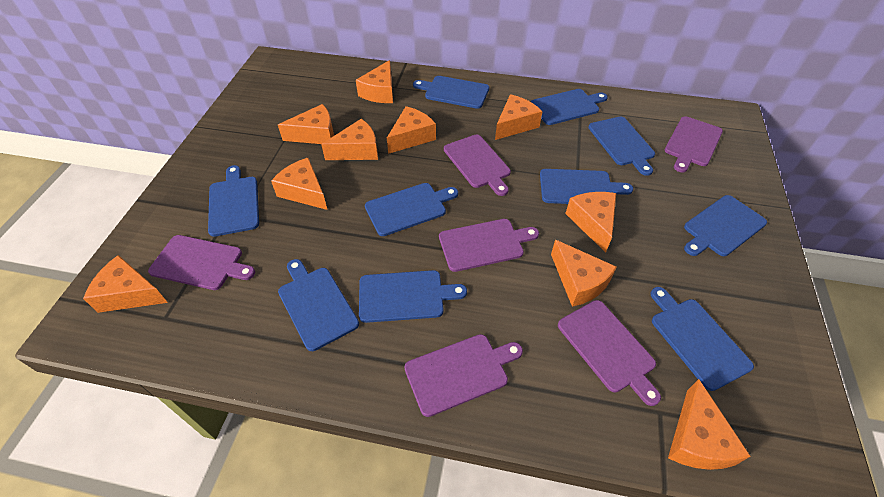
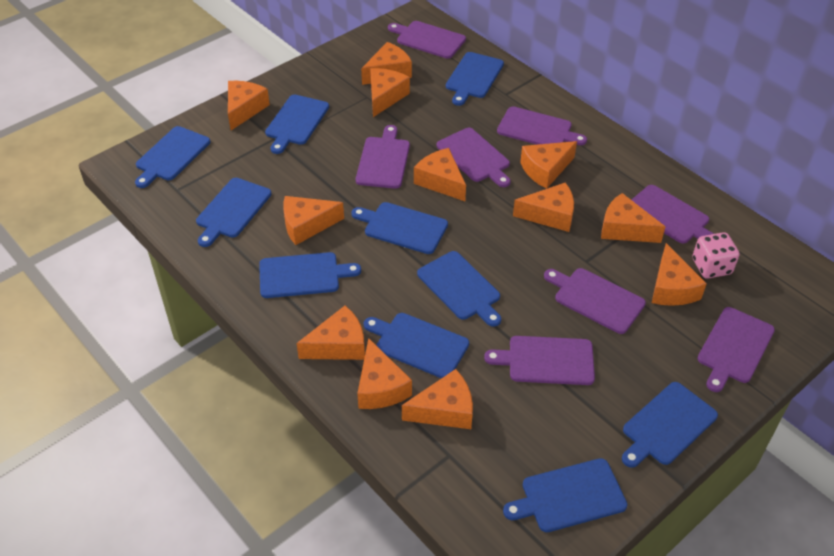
orange cheese: 10 -> 12
pink dice: 0 -> 1
purple cutting board: 6 -> 8

